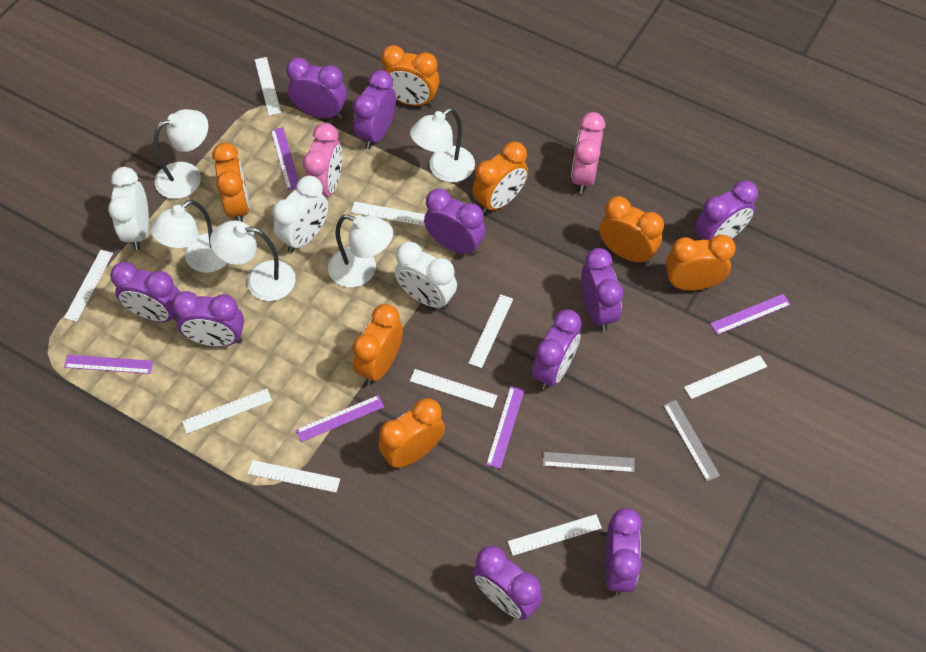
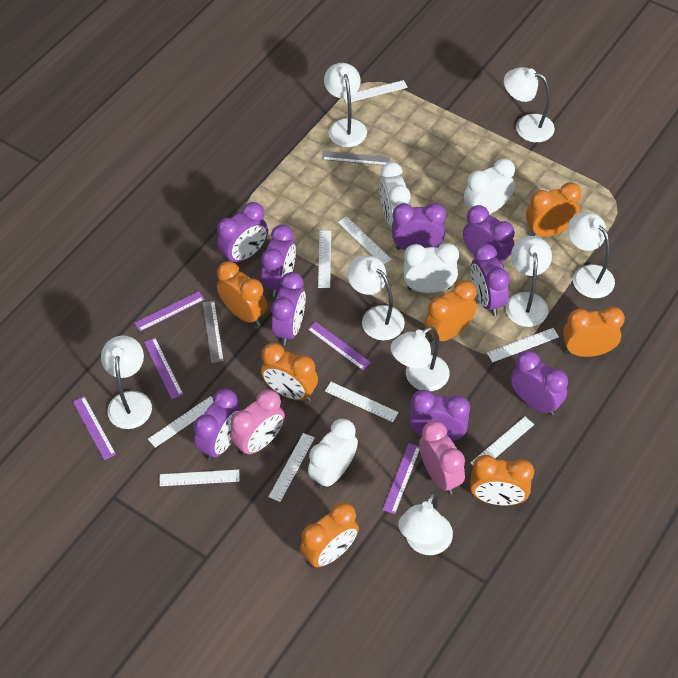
purple clock: 10 -> 9
white clock: 3 -> 4
white lamp: 5 -> 8

